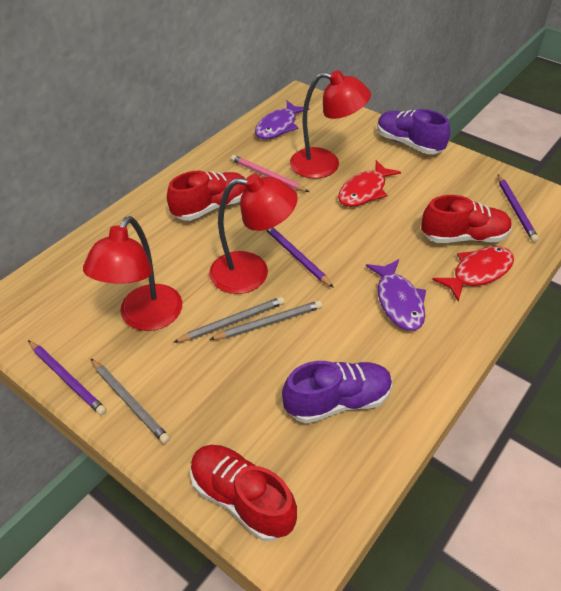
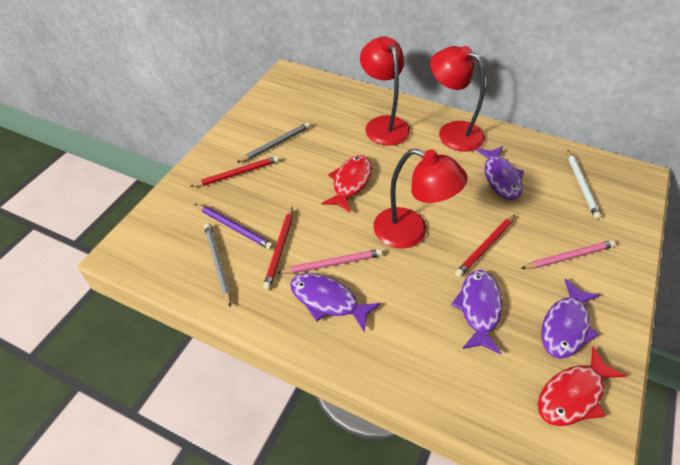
grey pencil: 3 -> 2
pink pencil: 1 -> 2
purple fish: 2 -> 4
purple pencil: 3 -> 1
purple shoe: 2 -> 0
red pencil: 0 -> 3
red shoe: 3 -> 0
white pencil: 0 -> 1

